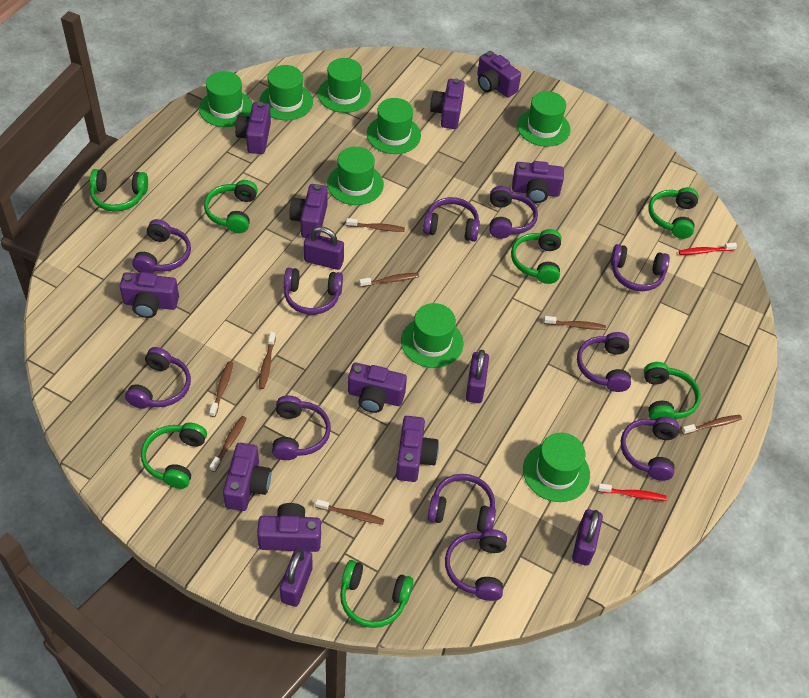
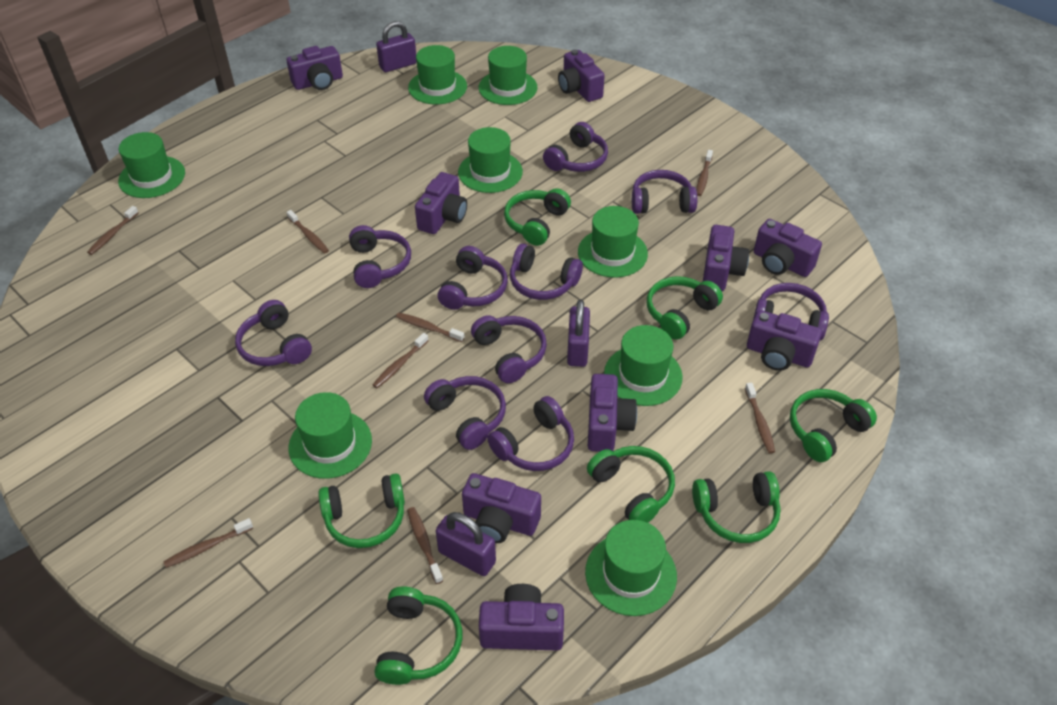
purple camera: 10 -> 9
purple headphones: 11 -> 10
purple padlock: 4 -> 3
red toothbrush: 2 -> 0

